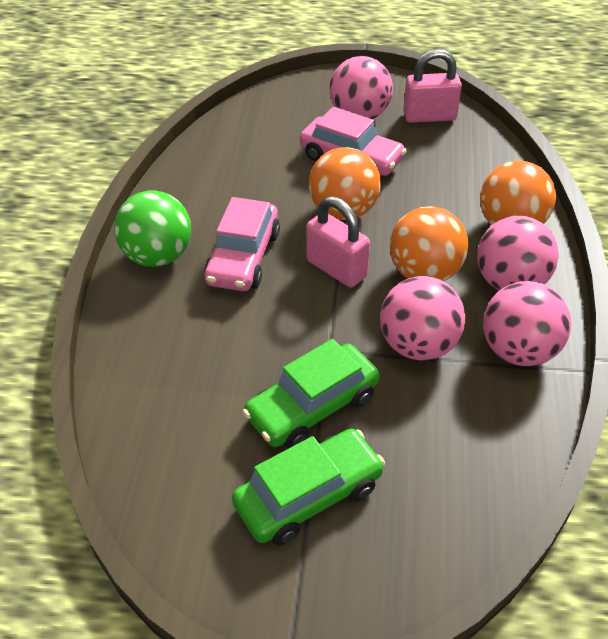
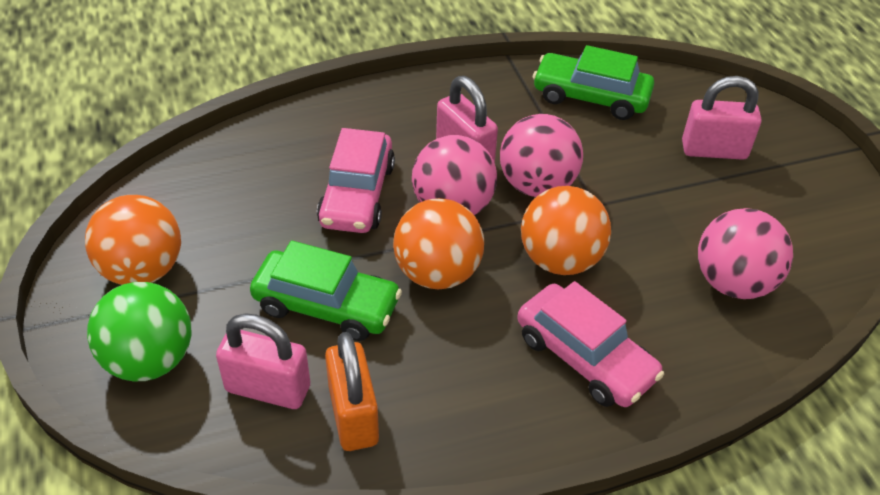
orange padlock: 0 -> 1
pink ball: 4 -> 3
pink padlock: 2 -> 3

